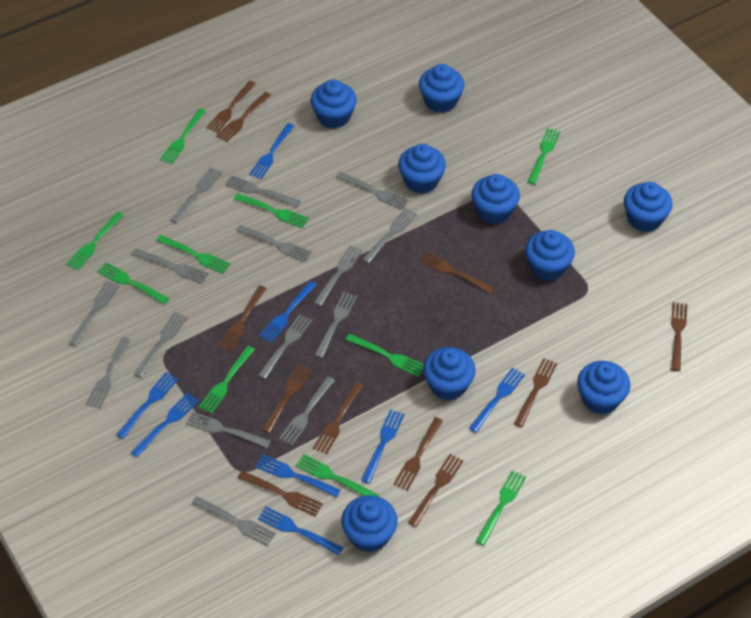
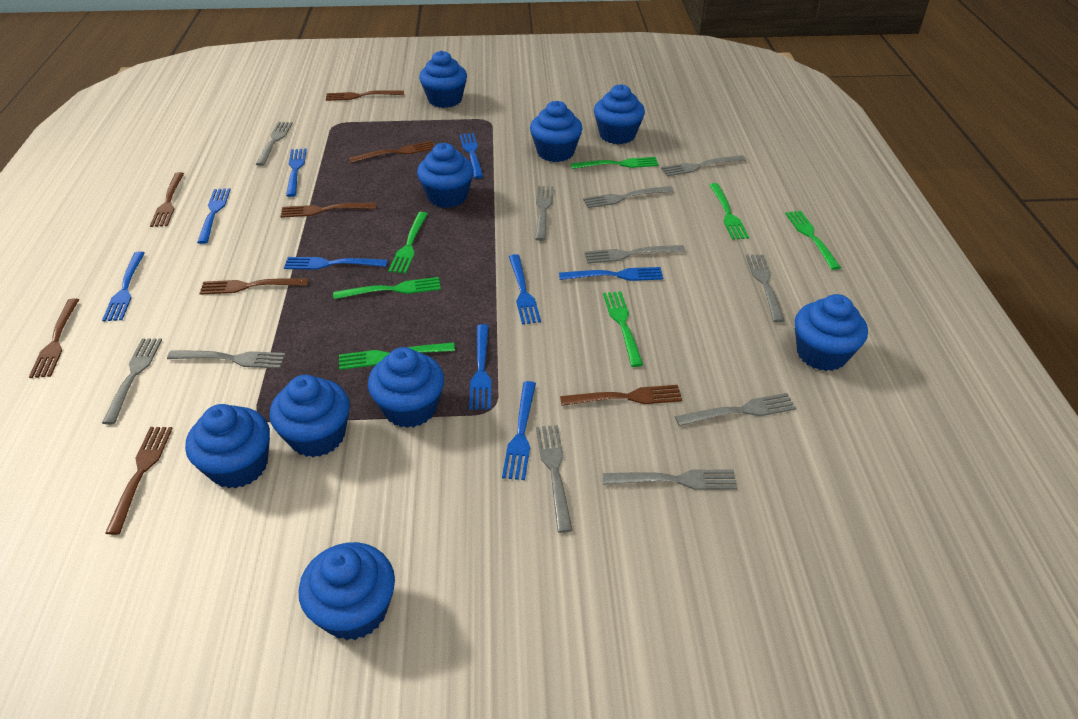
blue fork: 8 -> 9
brown fork: 11 -> 8
green fork: 10 -> 7
grey fork: 15 -> 11

